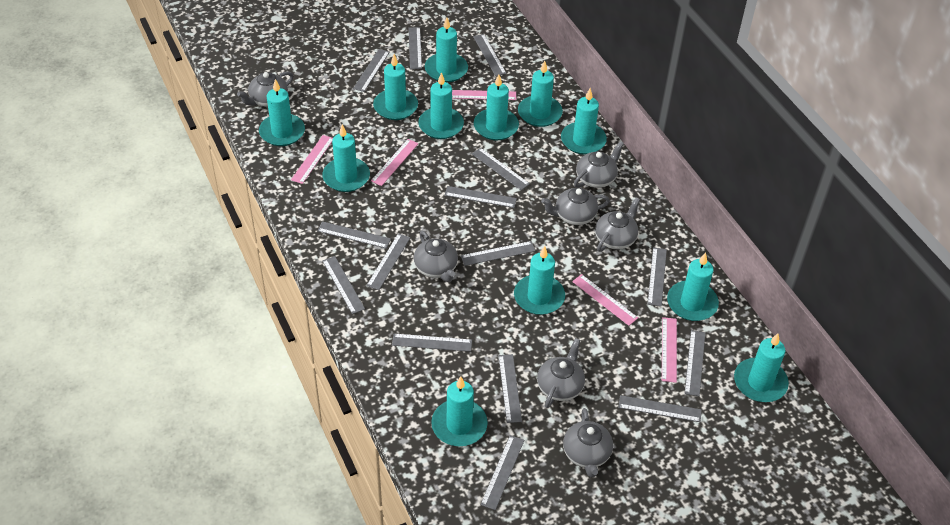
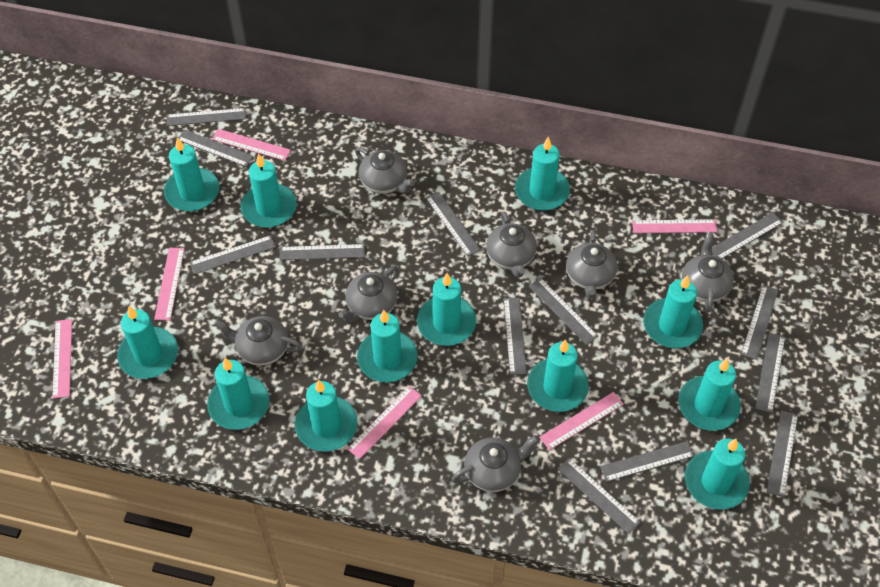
grey ruler: 15 -> 13
pink ruler: 5 -> 6

